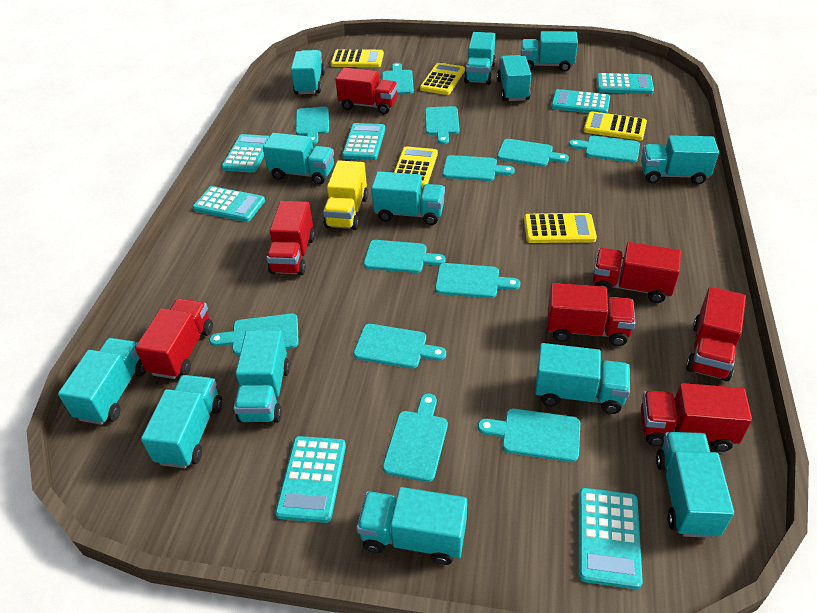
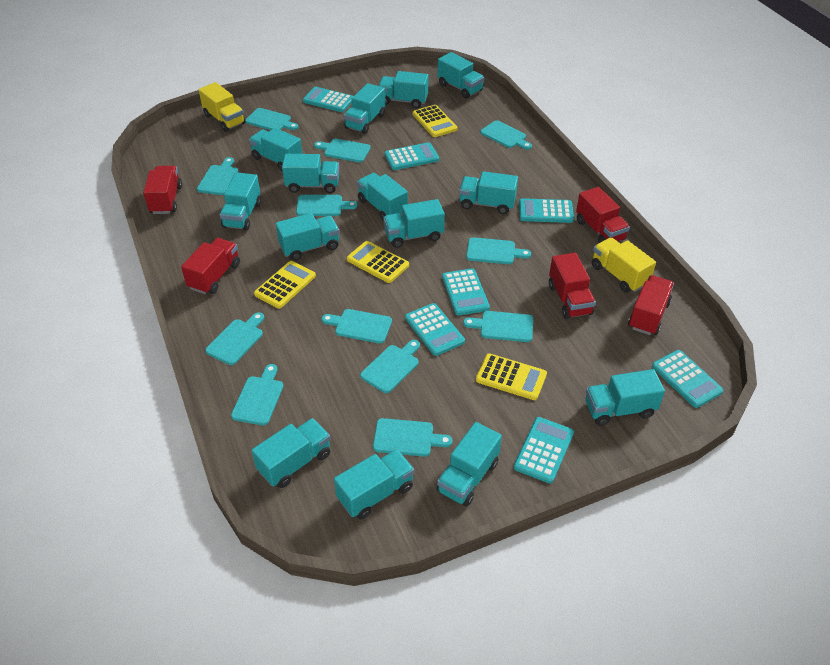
red truck: 7 -> 5
turquoise truck: 13 -> 14
yellow calculator: 5 -> 4
yellow truck: 1 -> 2

